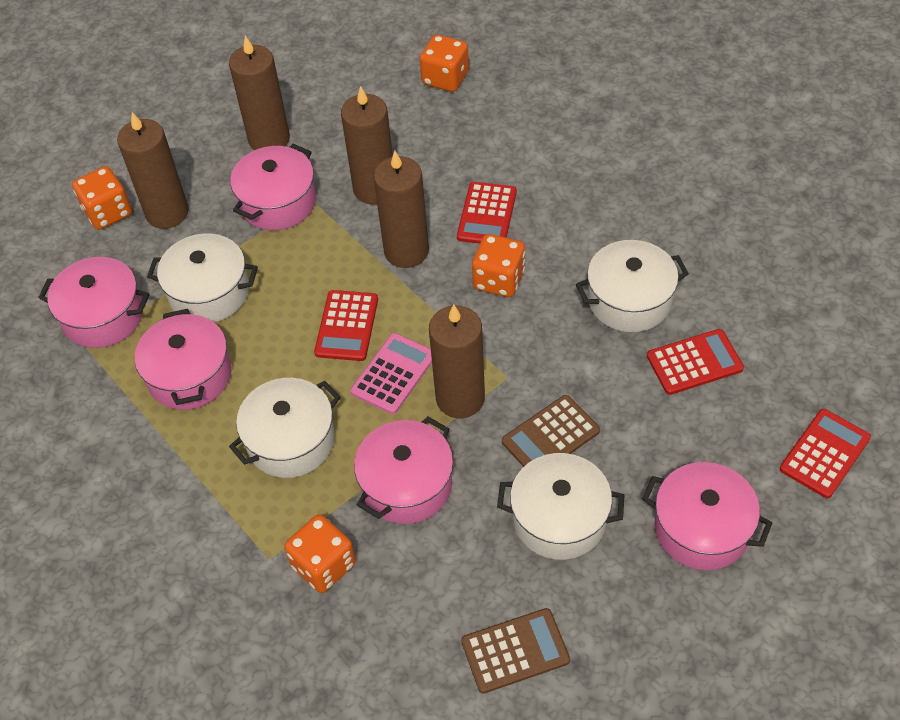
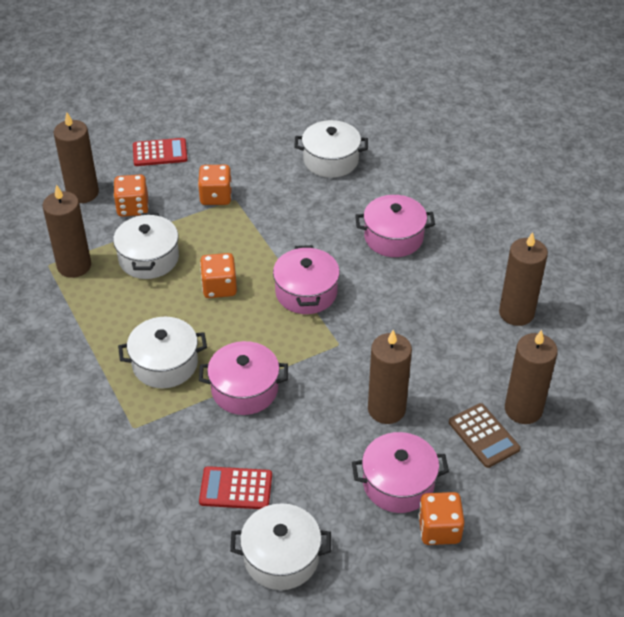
brown calculator: 2 -> 1
pink calculator: 1 -> 0
pink pot: 5 -> 4
red calculator: 4 -> 2

